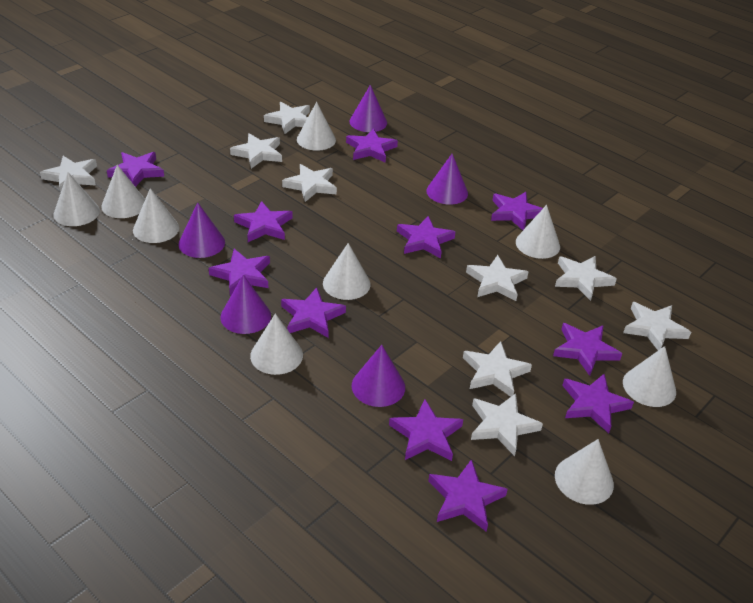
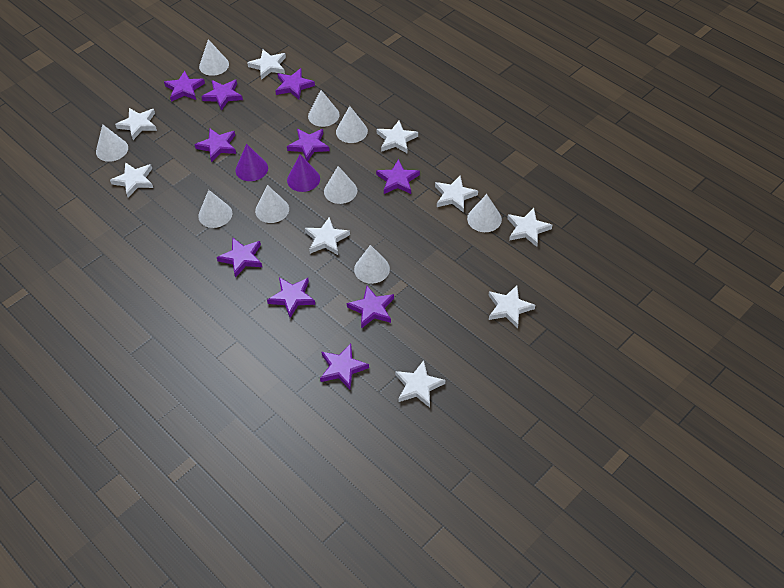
purple cone: 5 -> 2
purple star: 11 -> 10

